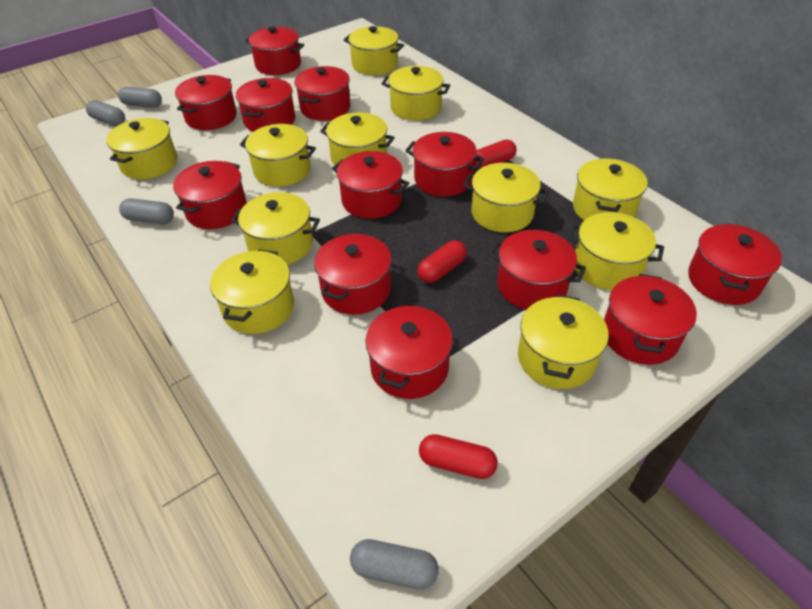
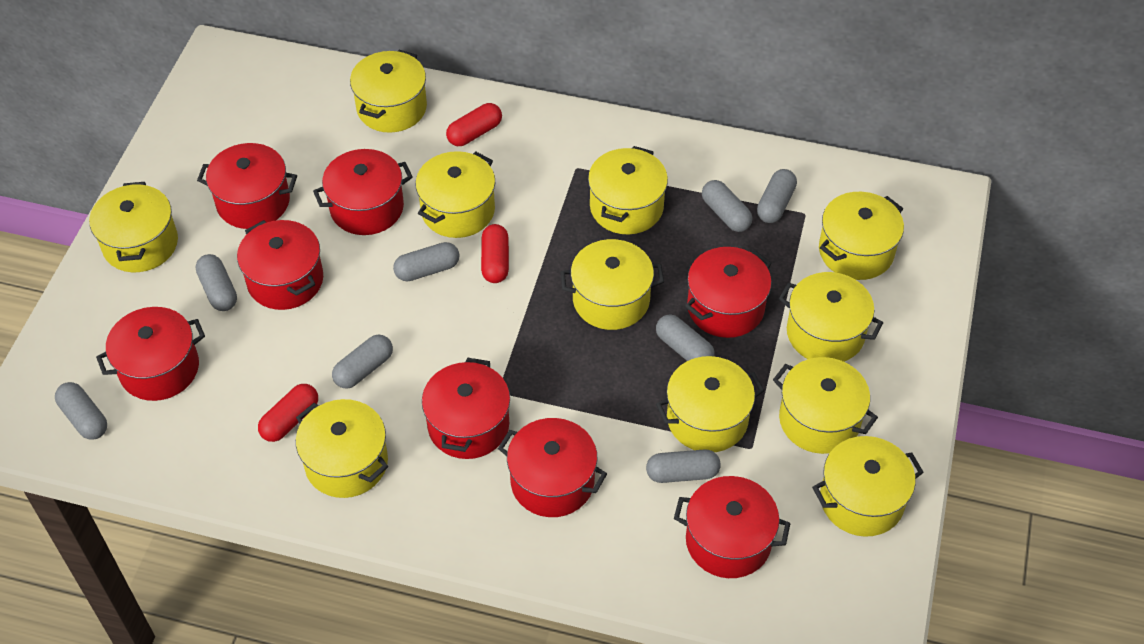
grey capsule: 4 -> 8
red pot: 12 -> 8

